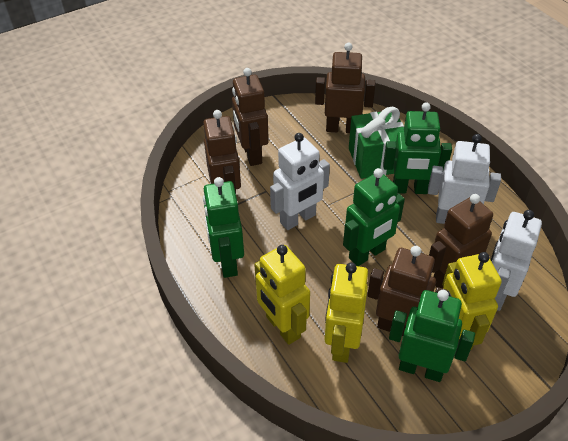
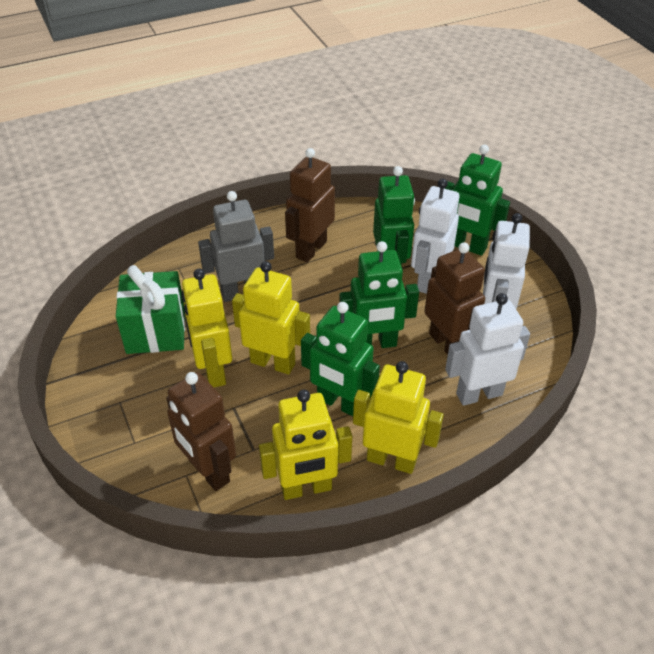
brown robot: 5 -> 3
grey robot: 0 -> 1
yellow robot: 3 -> 4

